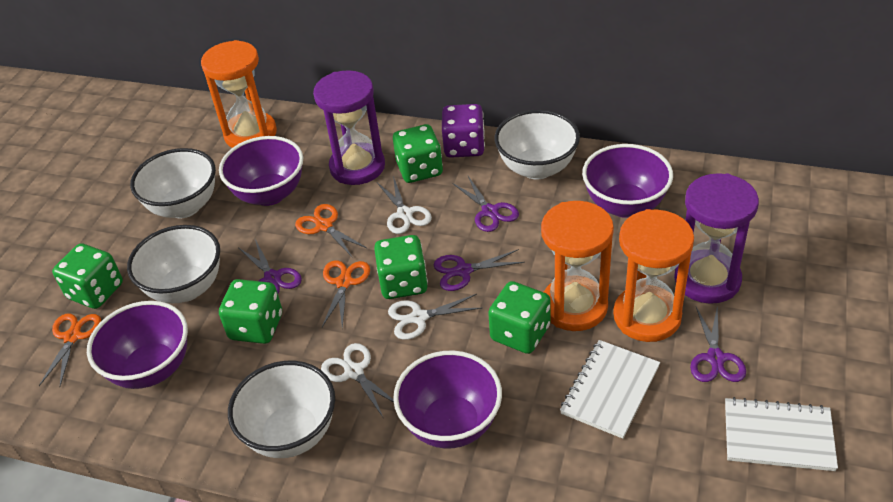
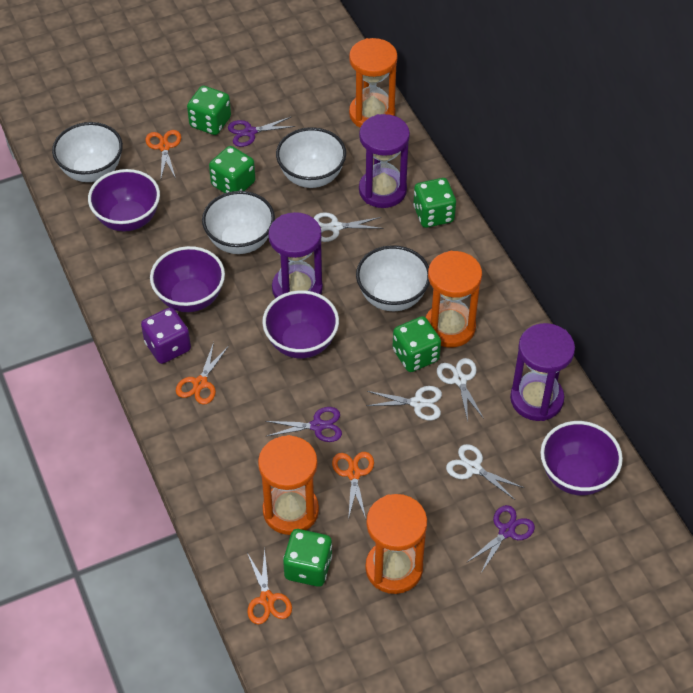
orange hourglass: 3 -> 4
orange scissors: 3 -> 4
purple hourglass: 2 -> 3
purple scissors: 4 -> 3
white notebook: 2 -> 0
white scissors: 3 -> 4

